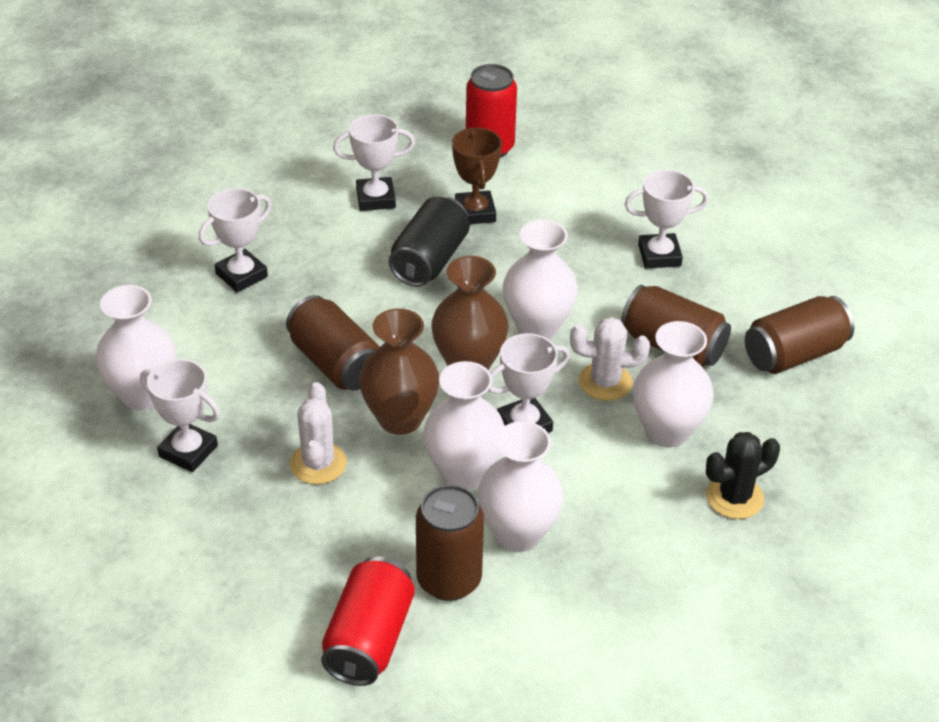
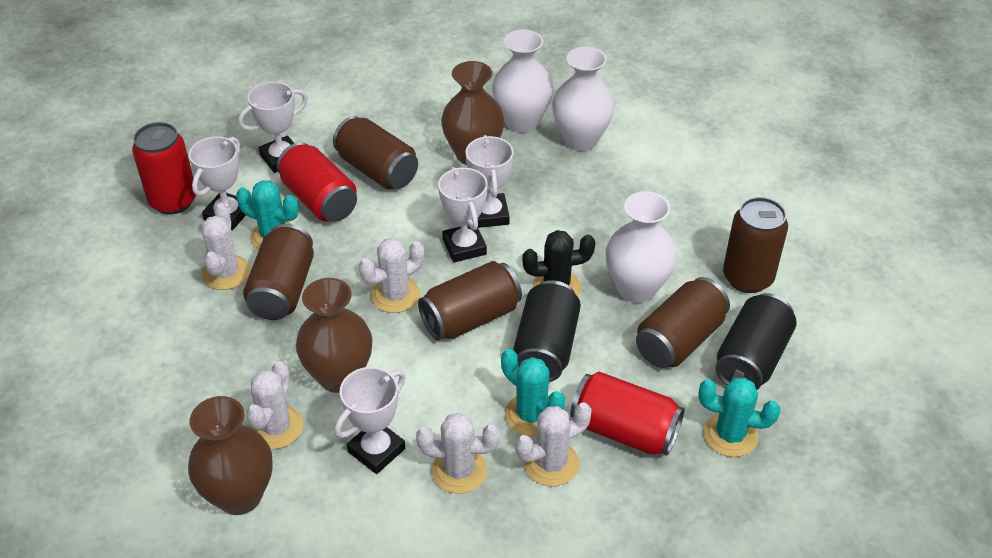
black can: 1 -> 2
brown can: 4 -> 5
brown trophy: 1 -> 0
brown vase: 2 -> 3
red can: 2 -> 3
turquoise cactus: 0 -> 3
white cactus: 2 -> 5
white vase: 5 -> 3

